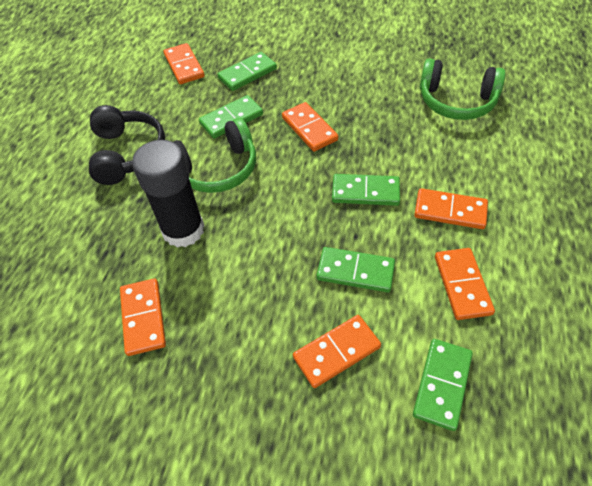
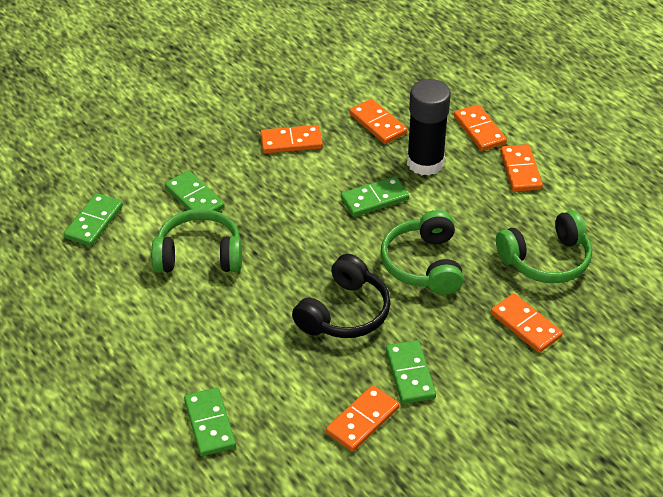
green headphones: 2 -> 3

